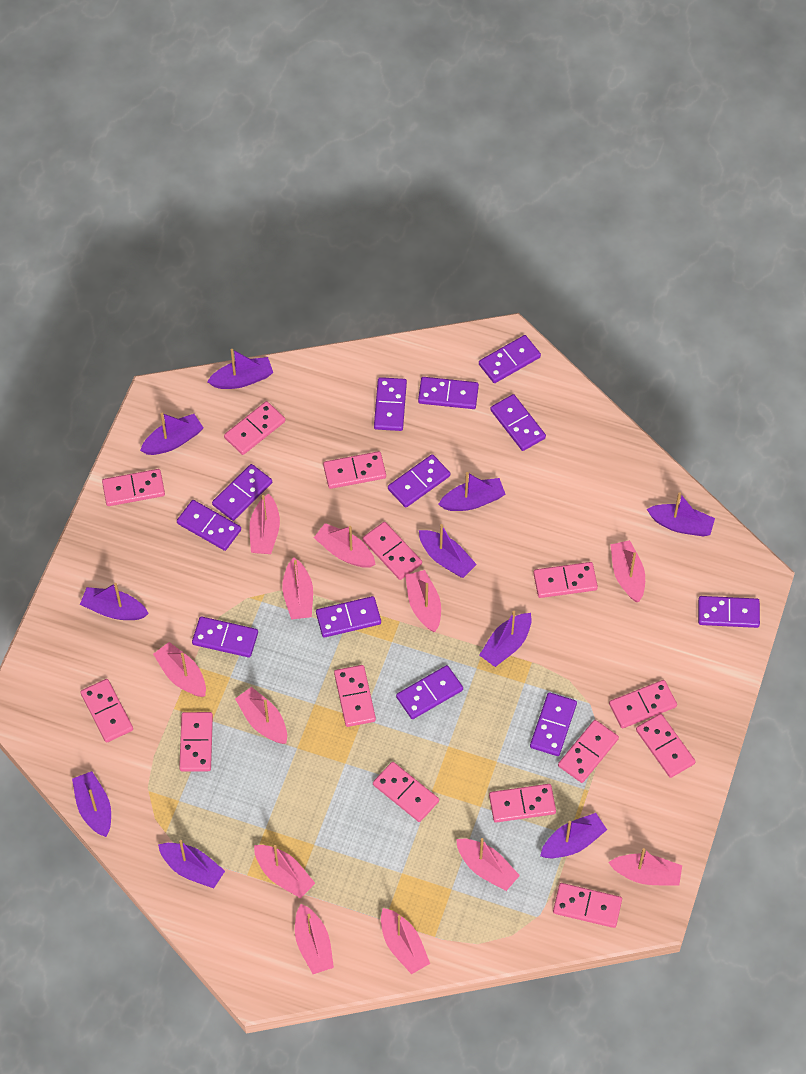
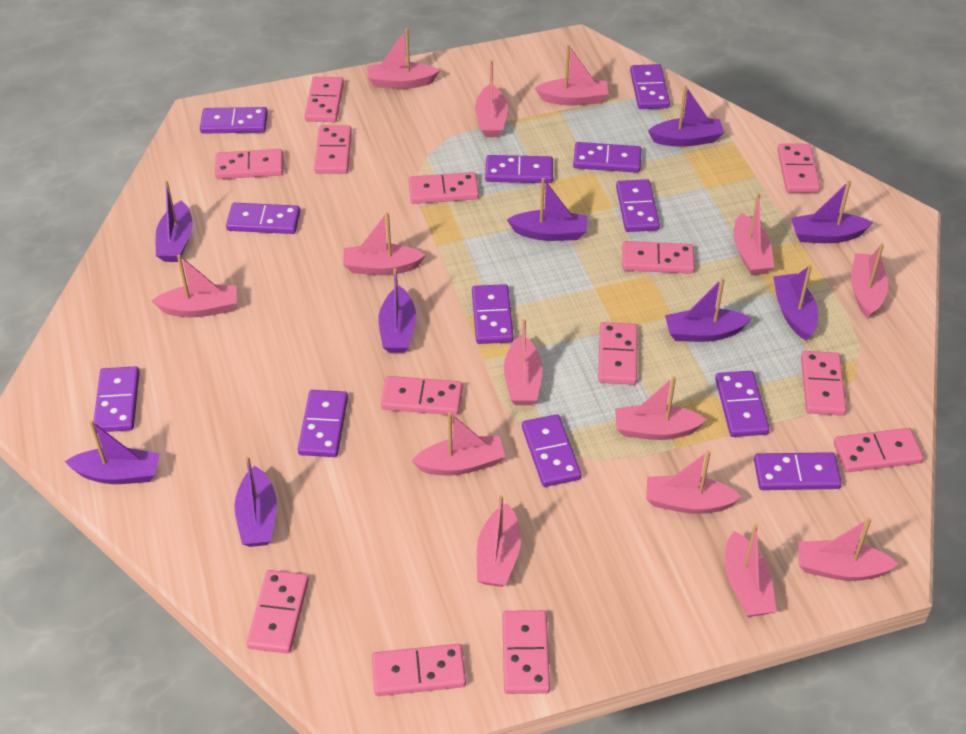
pink boat: 12 -> 14
pink domino: 14 -> 13
purple boat: 10 -> 9

